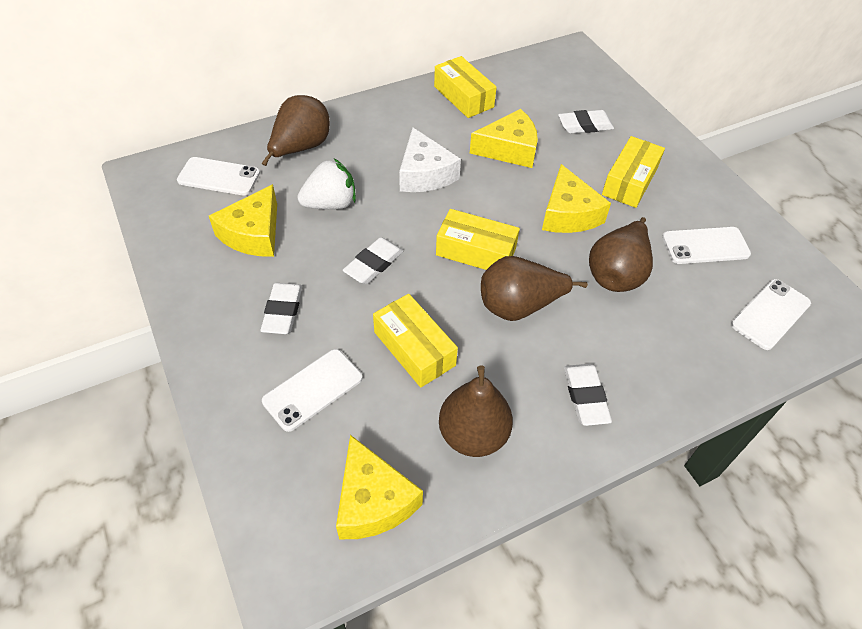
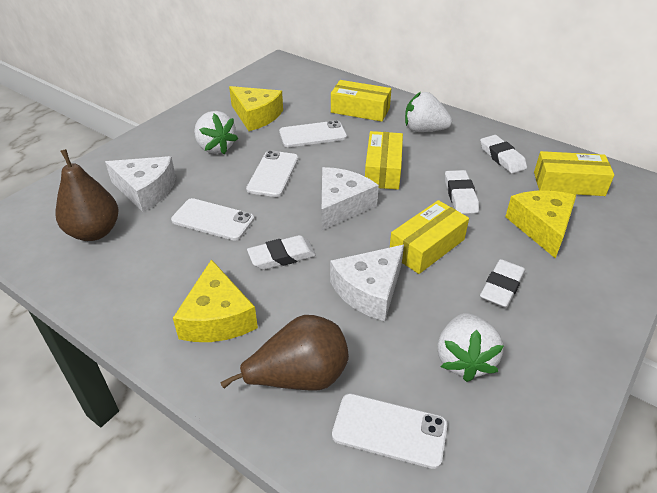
brown pear: 4 -> 2
white cheese: 1 -> 3
white strawberry: 1 -> 3
yellow cheese: 4 -> 3

